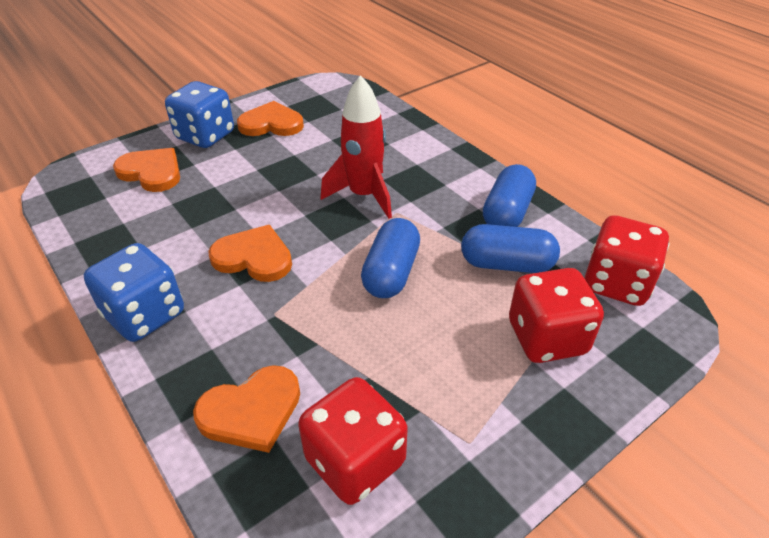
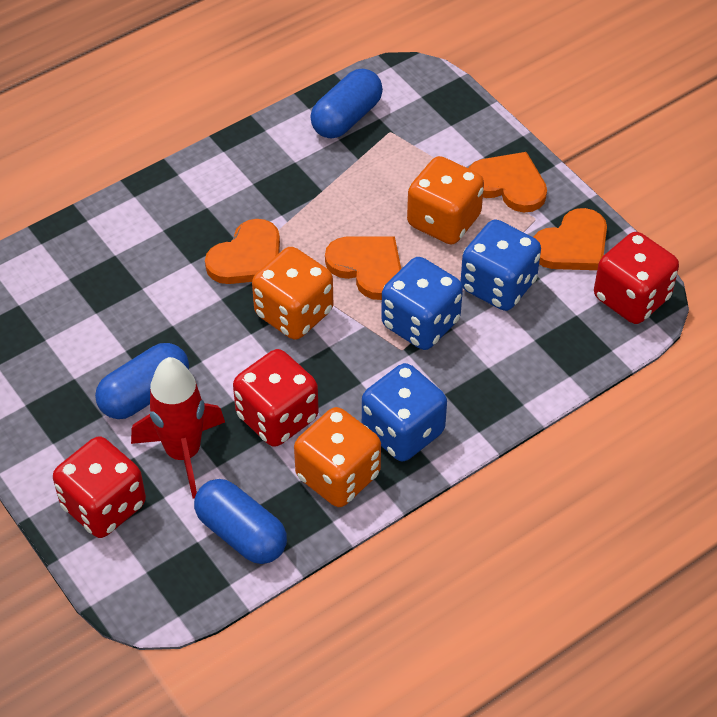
blue dice: 2 -> 3
orange dice: 0 -> 3

